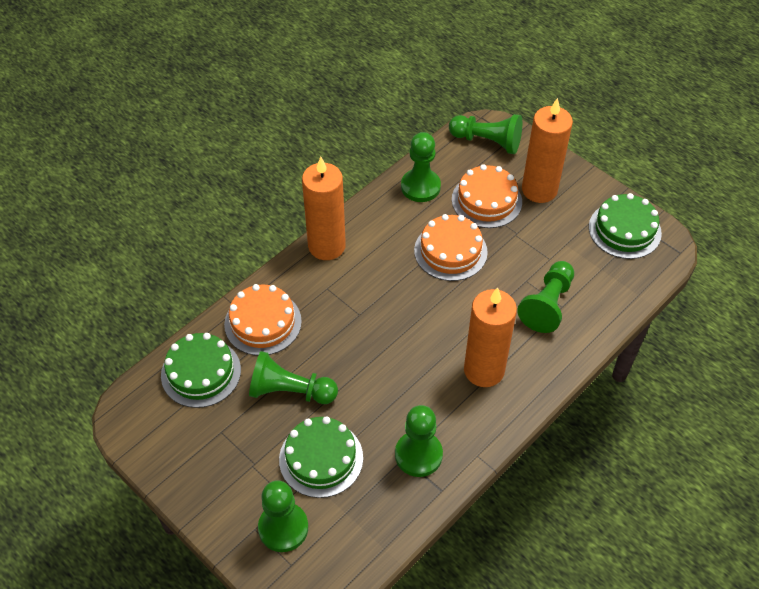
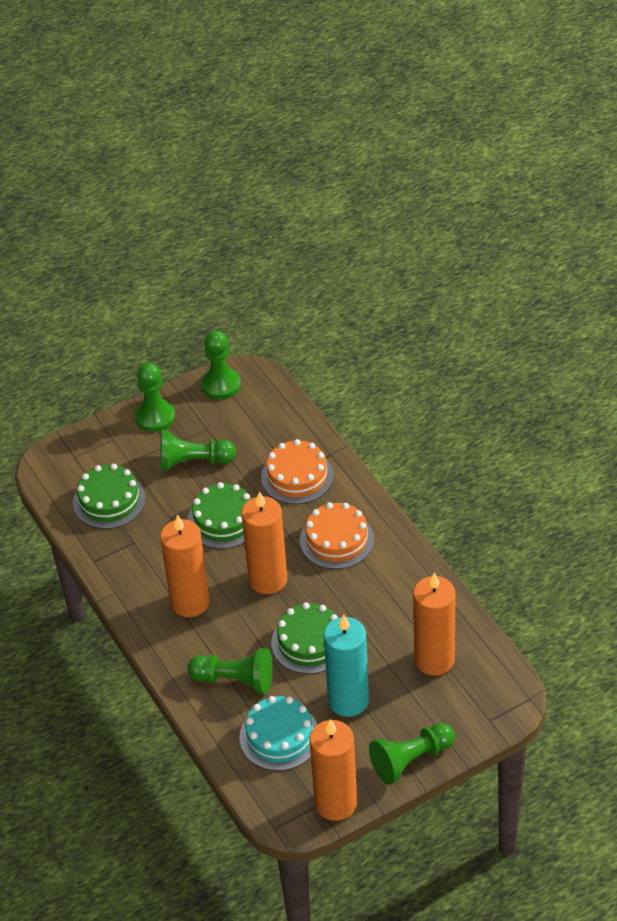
green pawn: 6 -> 5
orange cake: 3 -> 2
orange candle: 3 -> 4
turquoise cake: 0 -> 1
turquoise candle: 0 -> 1

